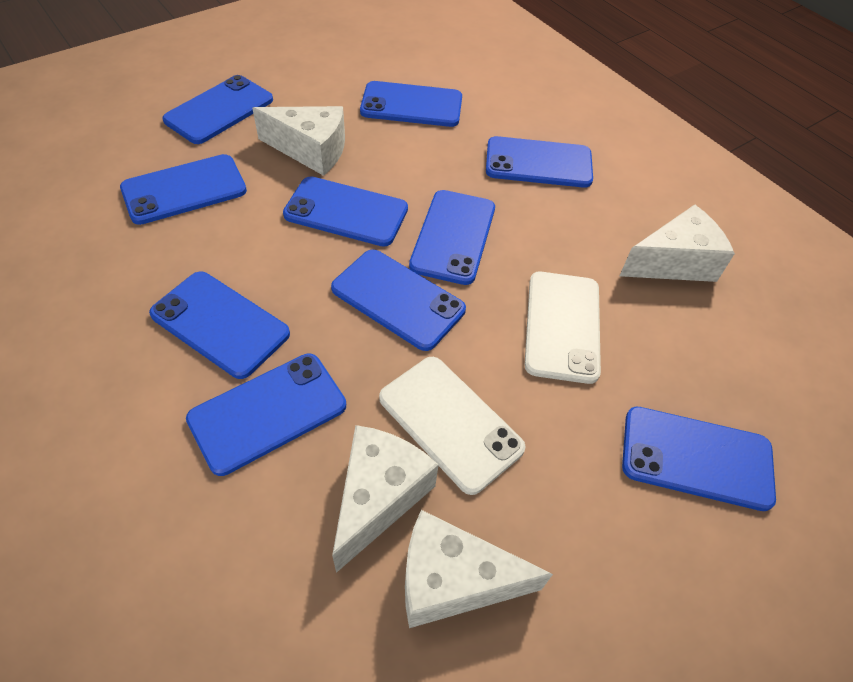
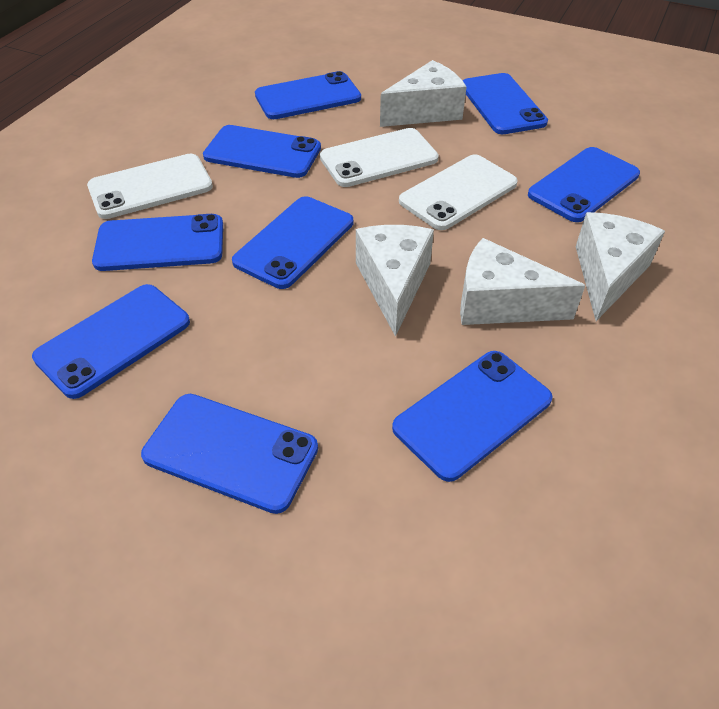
blue phone: 10 -> 9
white phone: 2 -> 3

